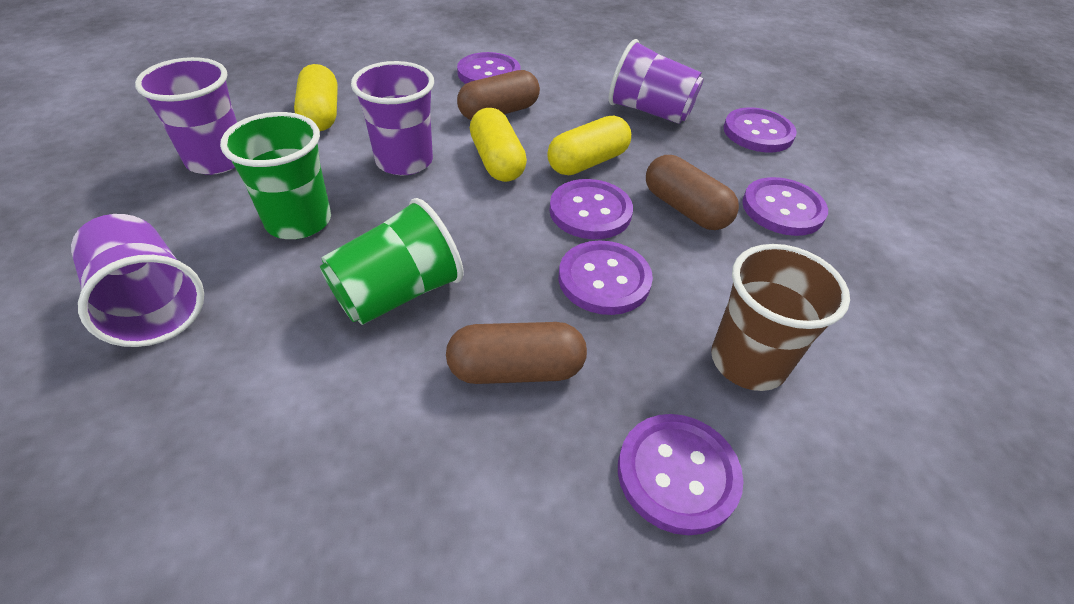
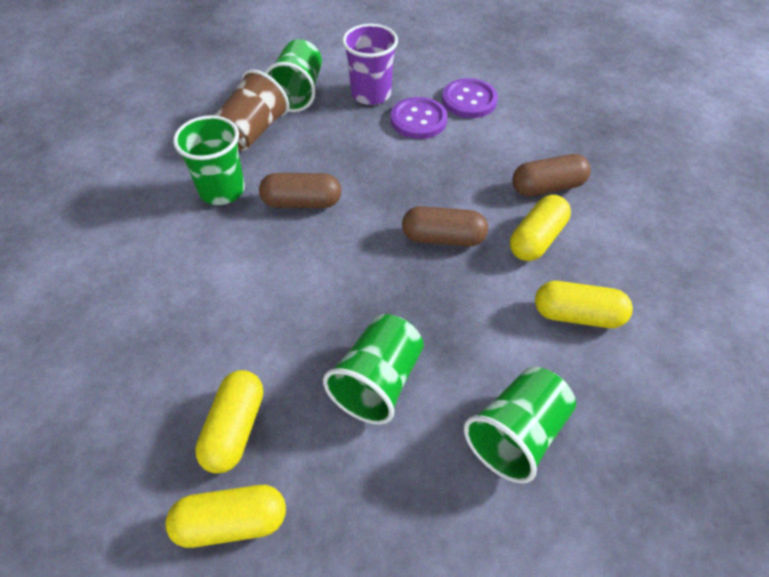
green cup: 2 -> 4
purple button: 6 -> 2
purple cup: 4 -> 1
yellow capsule: 3 -> 4

